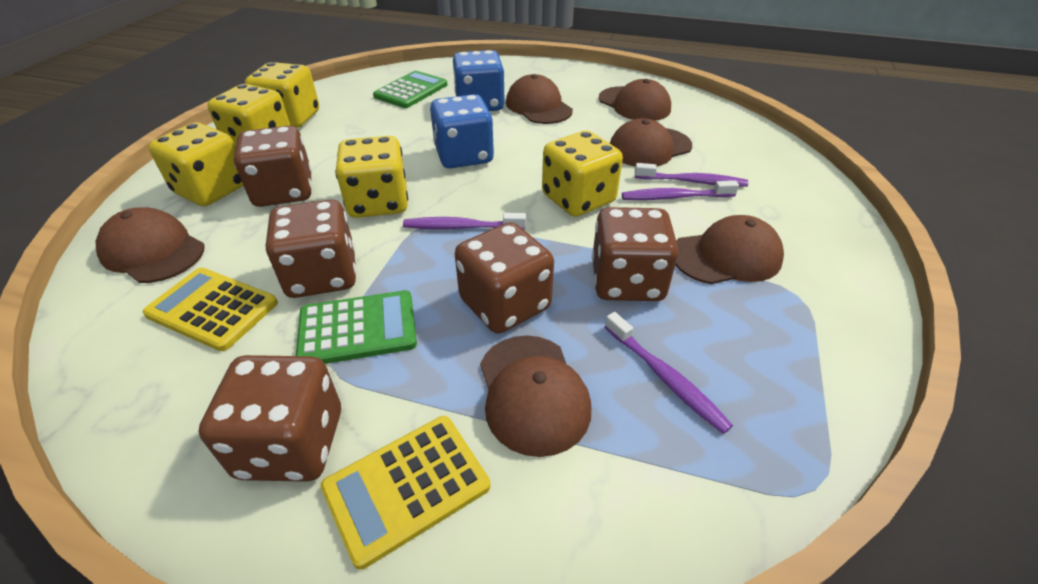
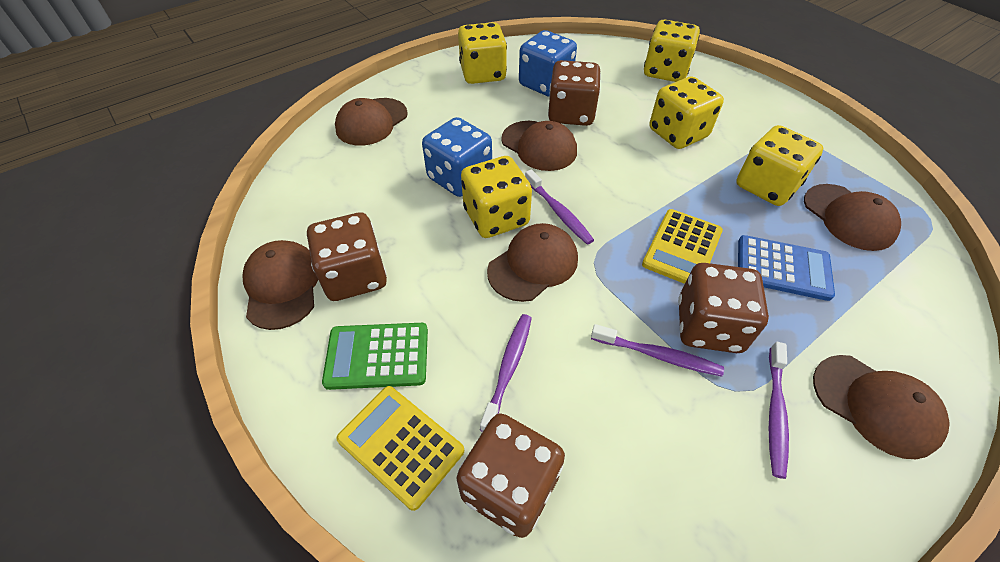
blue calculator: 0 -> 1
brown dice: 5 -> 4
green calculator: 2 -> 1

